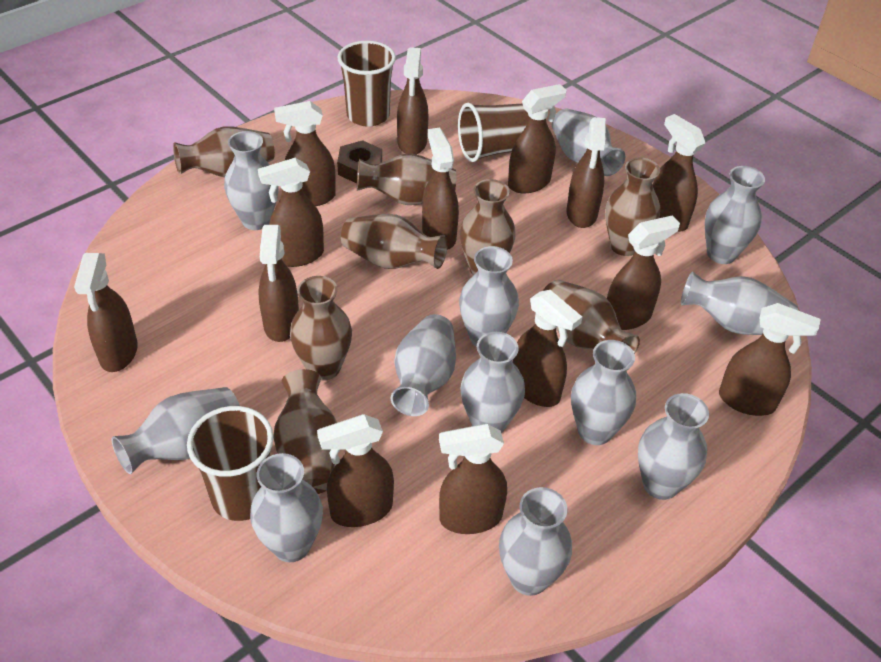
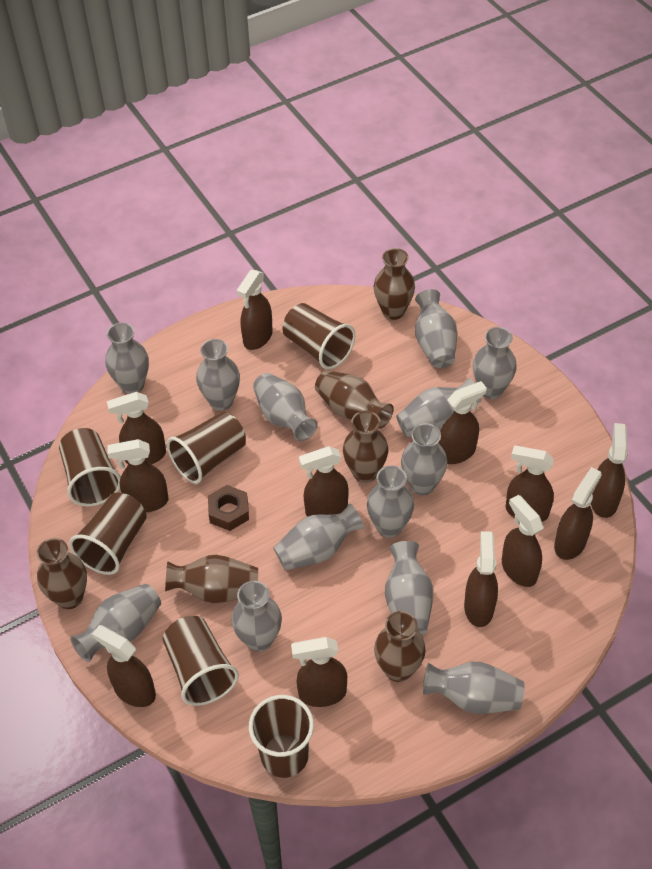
brown cup: 3 -> 6
brown spray bottle: 14 -> 12
brown vase: 8 -> 6
grey vase: 12 -> 13

